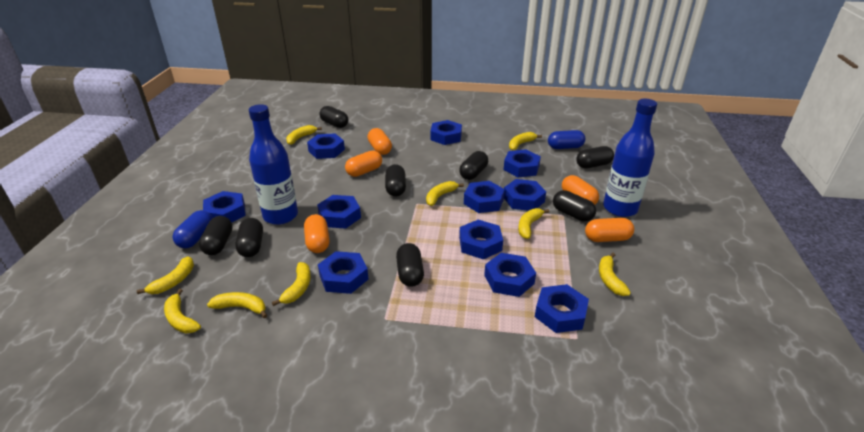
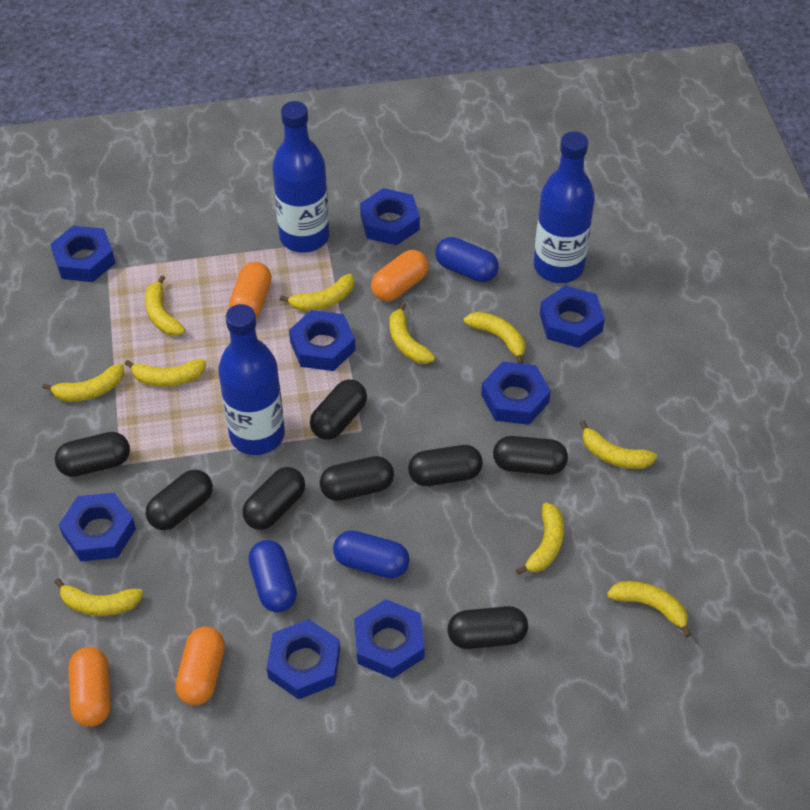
blue bottle: 2 -> 3
blue capsule: 2 -> 3
blue nut: 11 -> 8
orange capsule: 5 -> 4
yellow banana: 9 -> 10

